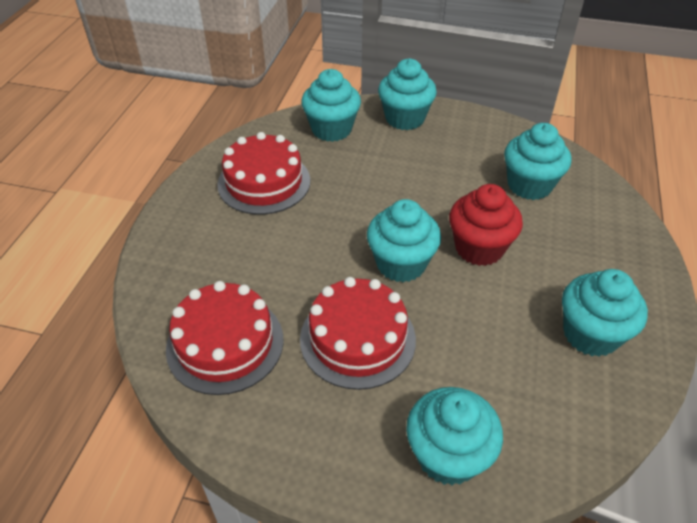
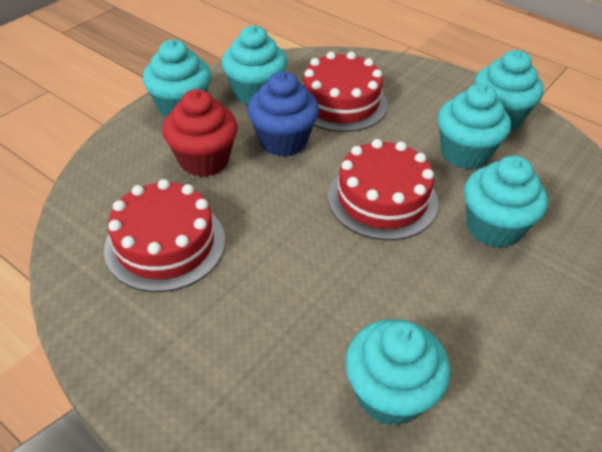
blue cupcake: 0 -> 1

